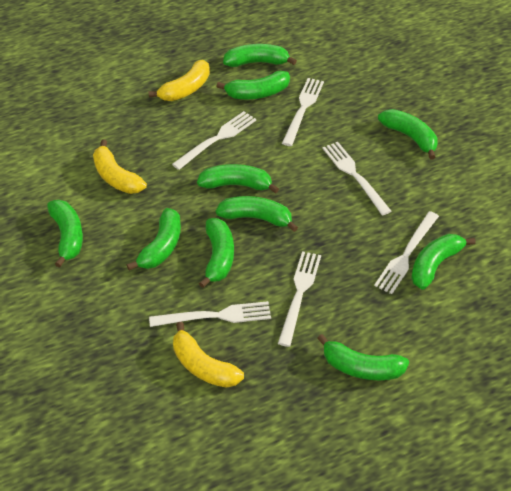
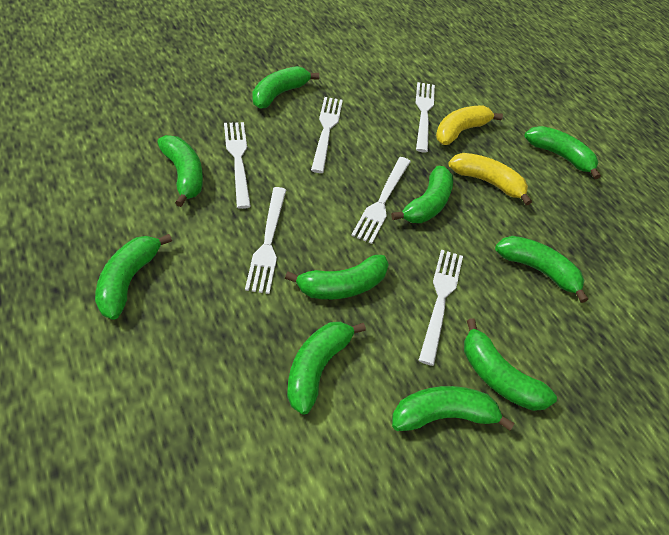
yellow banana: 3 -> 2

